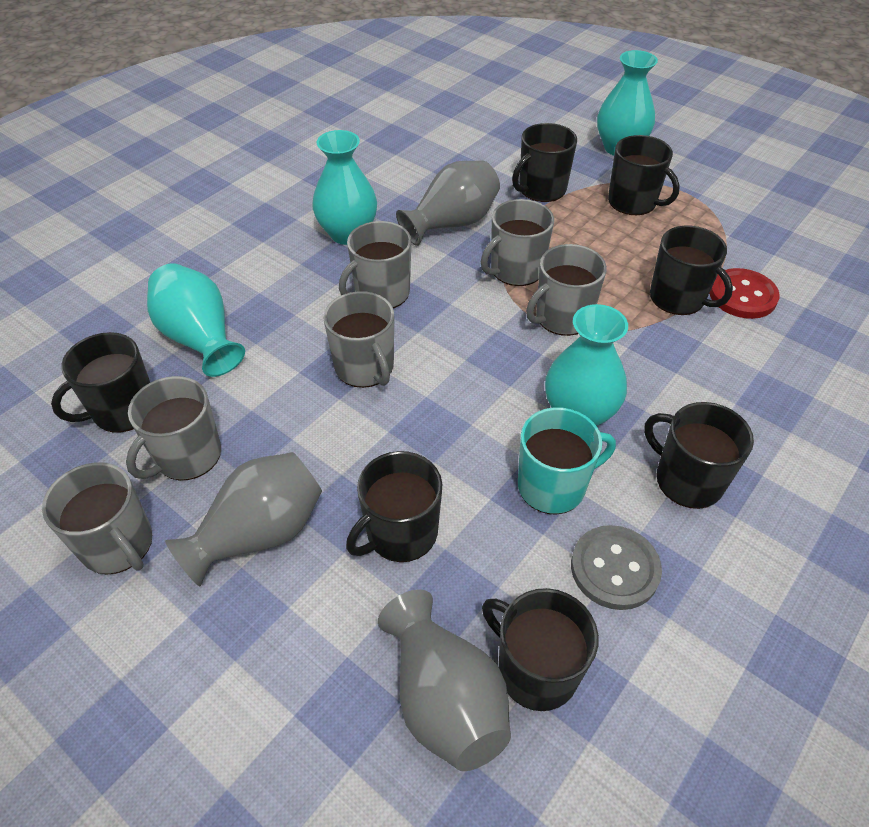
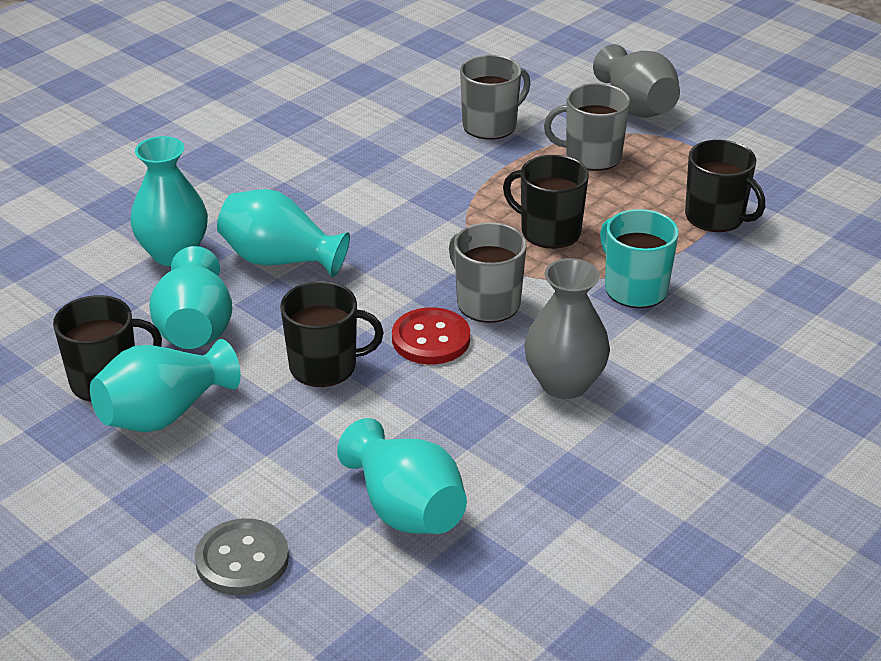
black mug: 7 -> 4
grey mug: 6 -> 3
grey vase: 3 -> 2
turquoise vase: 4 -> 5

